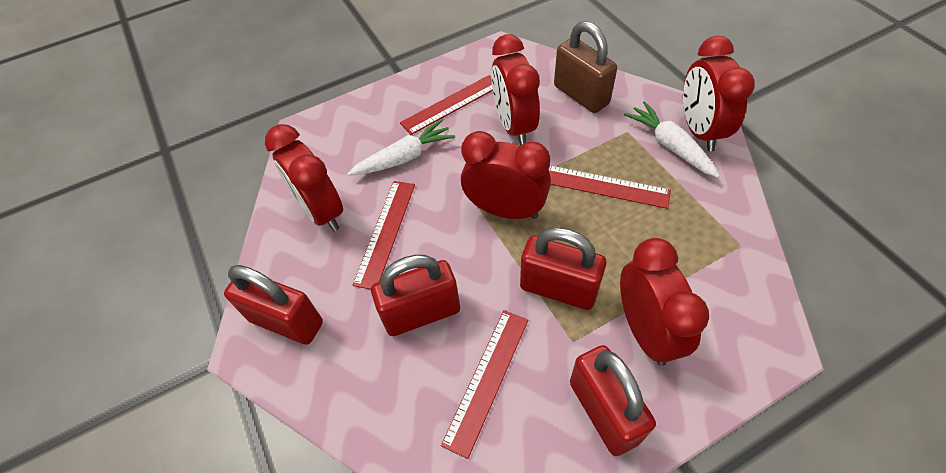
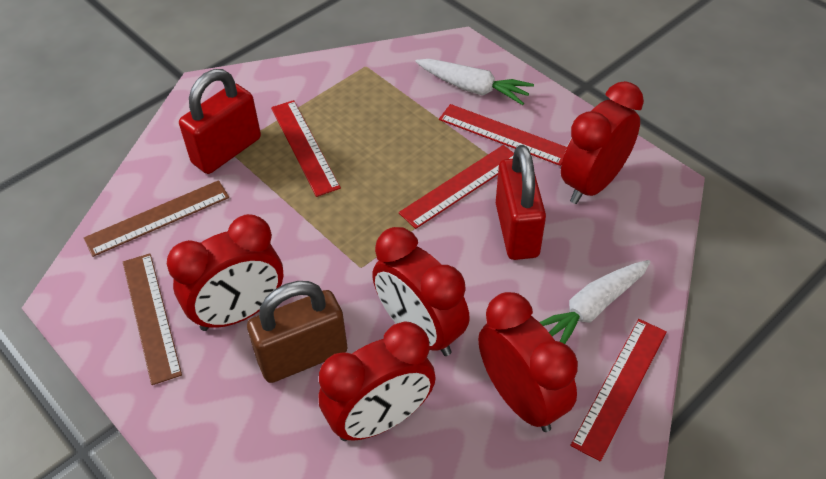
brown ruler: 0 -> 2
red padlock: 4 -> 2

